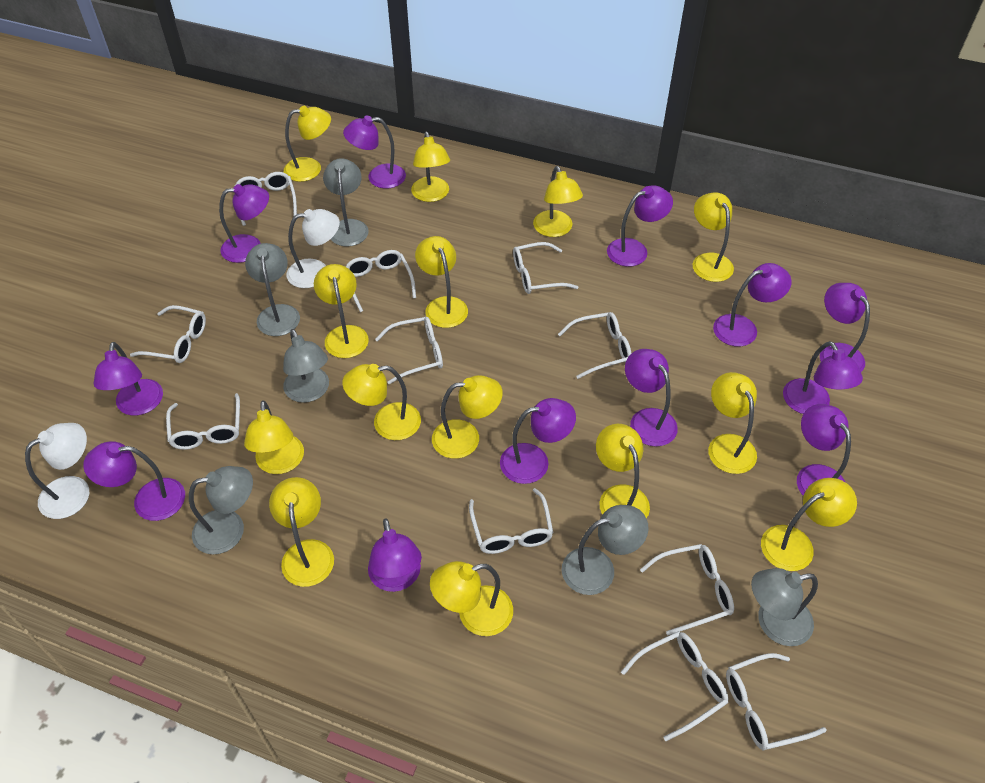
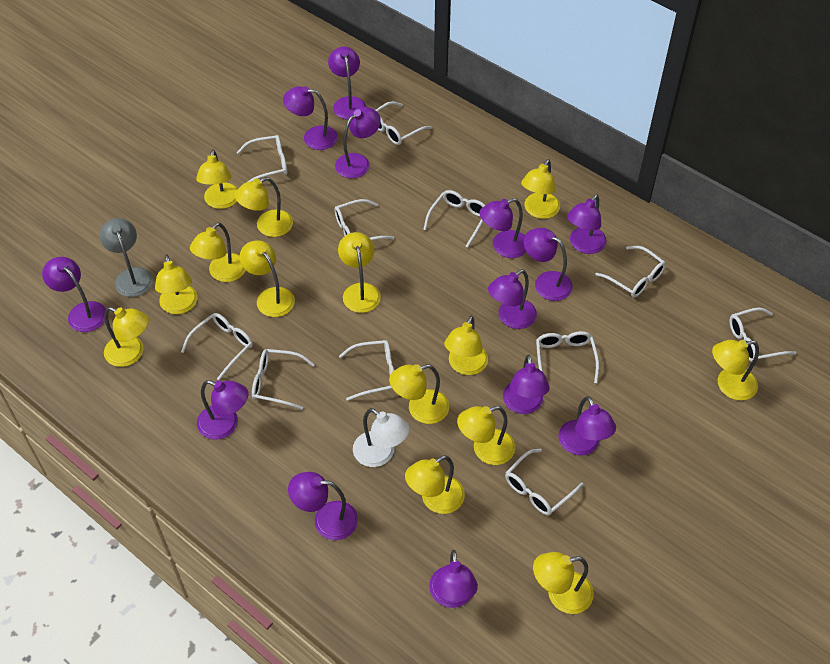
grey lamp: 6 -> 1
purple lamp: 12 -> 13
white lamp: 2 -> 1

